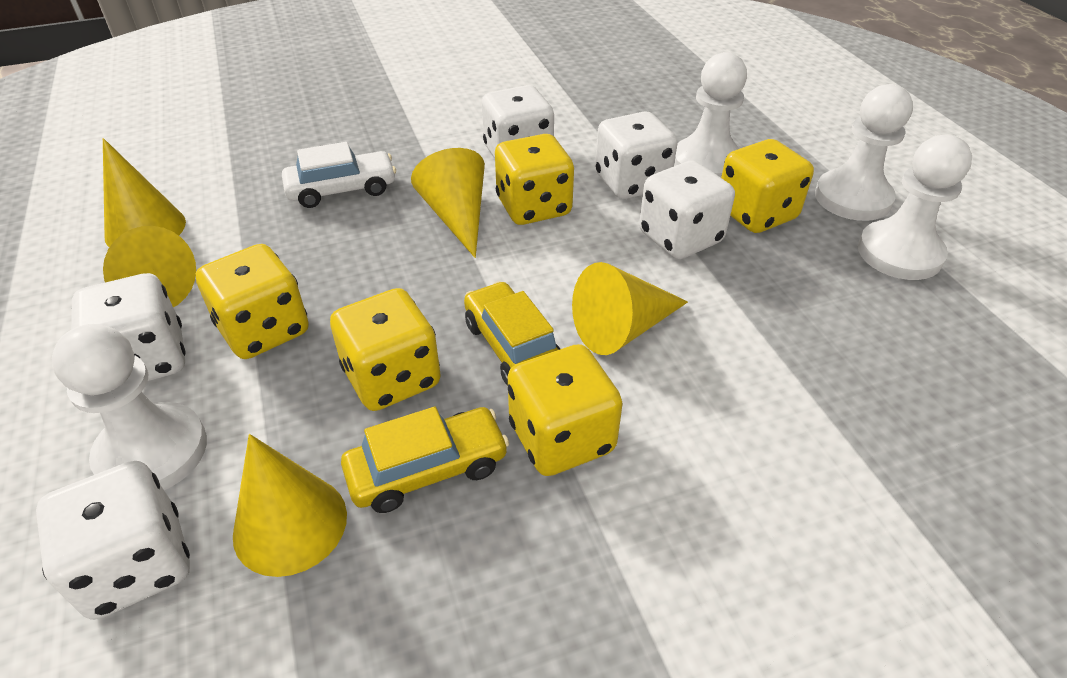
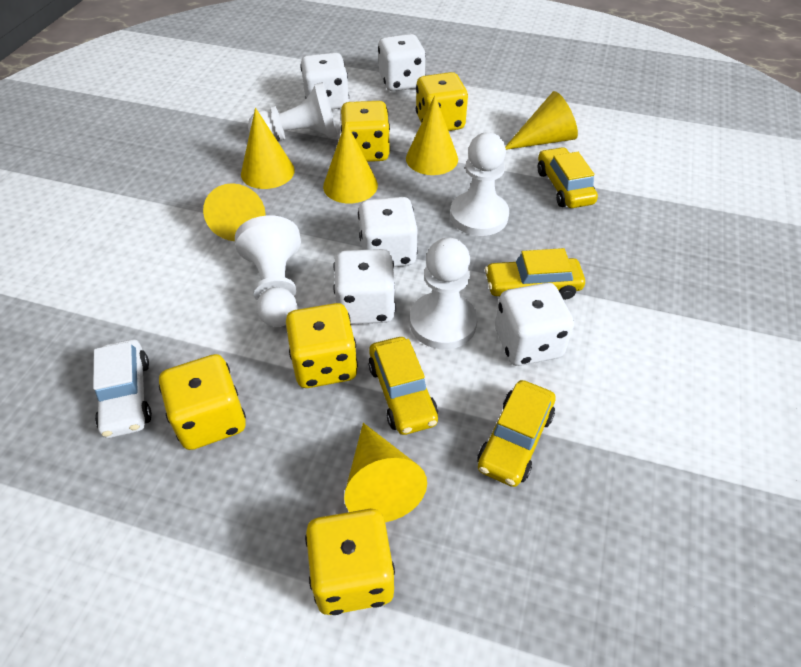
yellow car: 2 -> 4
yellow cone: 5 -> 6

